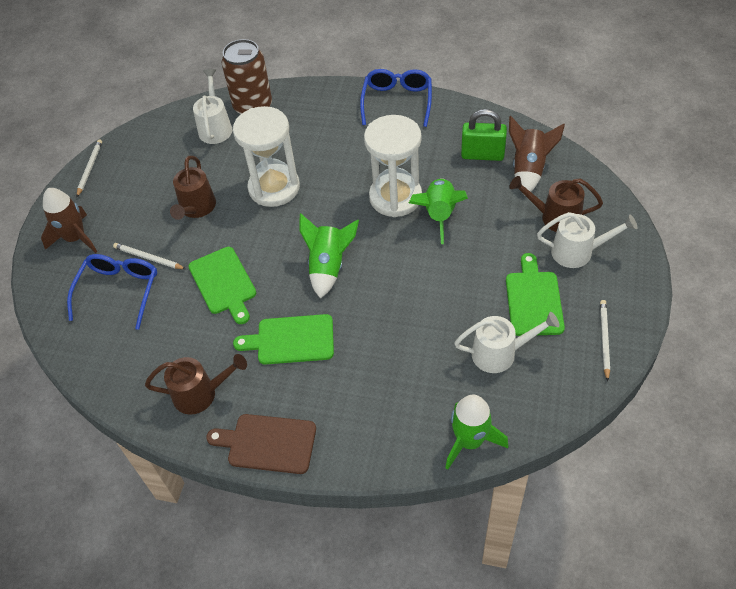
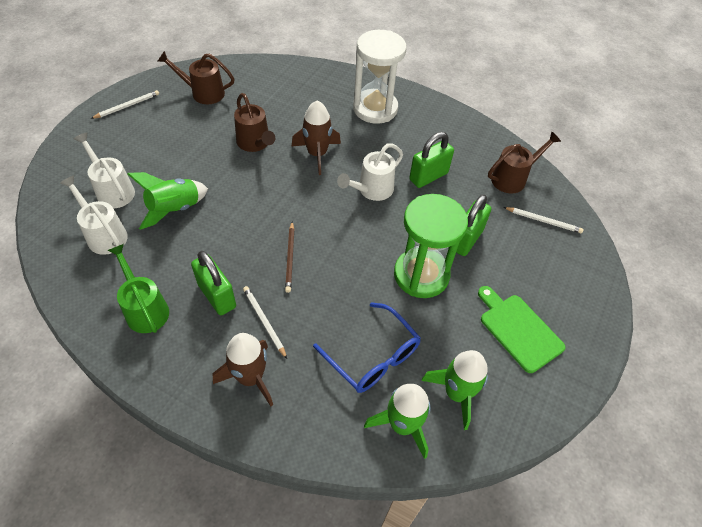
blue glasses: 2 -> 1
brown can: 1 -> 0
brown cutting board: 1 -> 0
brown pencil: 0 -> 1
green cutting board: 3 -> 1
green hourglass: 0 -> 1
green padlock: 1 -> 3
green watering can: 0 -> 1
white hourglass: 2 -> 1

